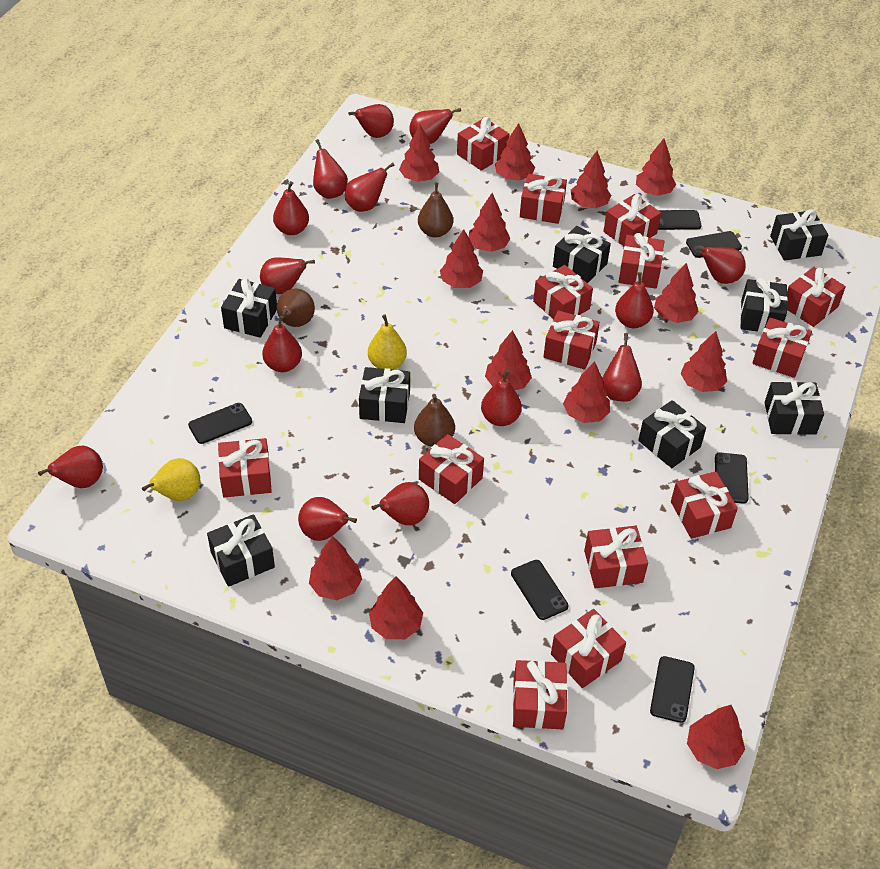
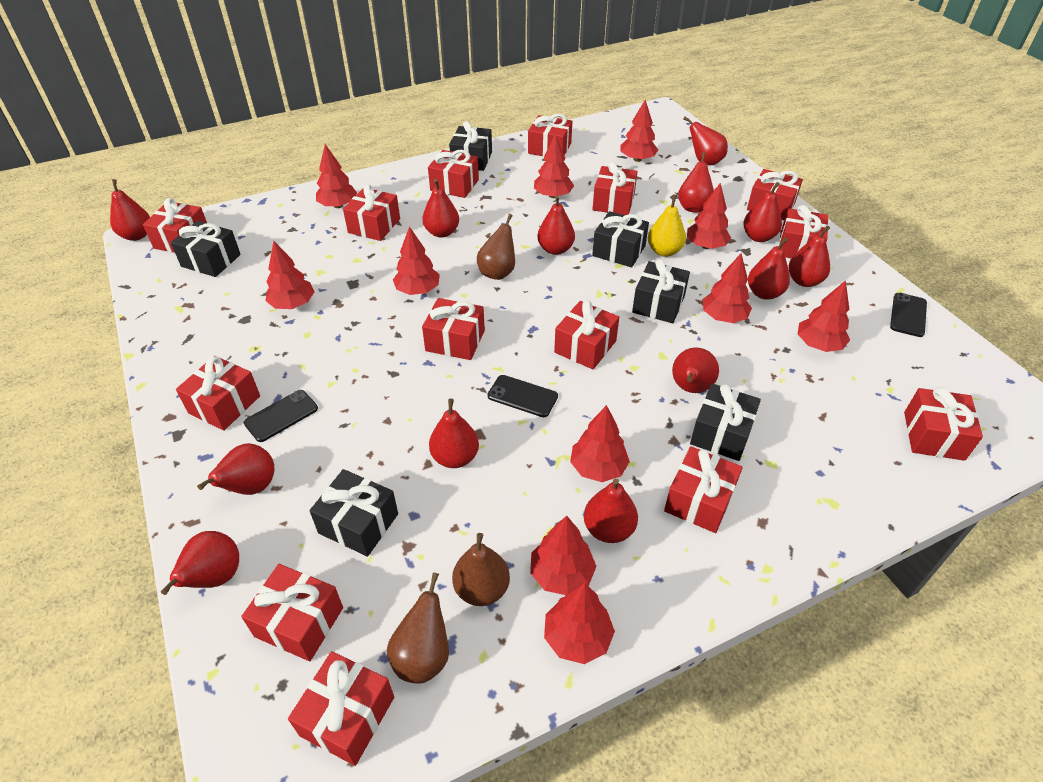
black gift: 8 -> 6
black phone: 6 -> 3
red pear: 14 -> 13
red tree: 13 -> 11
yellow pear: 2 -> 1

